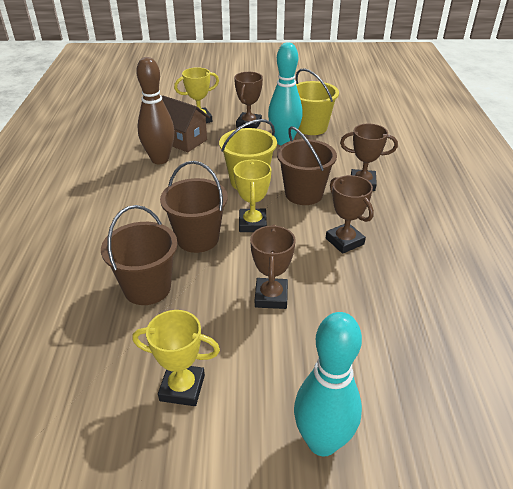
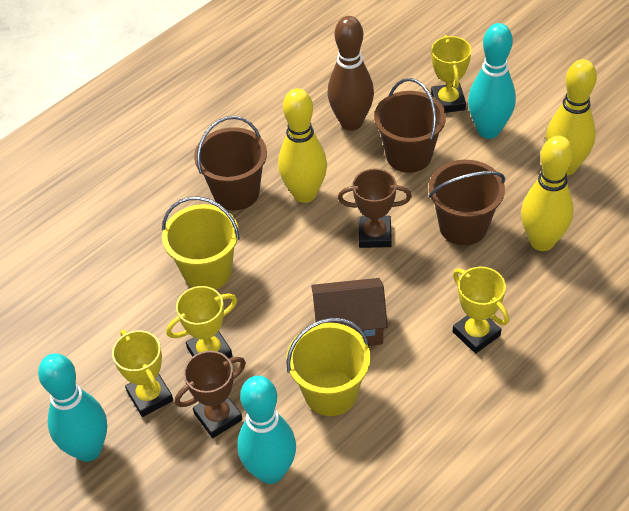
brown trophy: 4 -> 2
turquoise bowling pin: 2 -> 3
yellow bowling pin: 0 -> 3
yellow trophy: 3 -> 4

